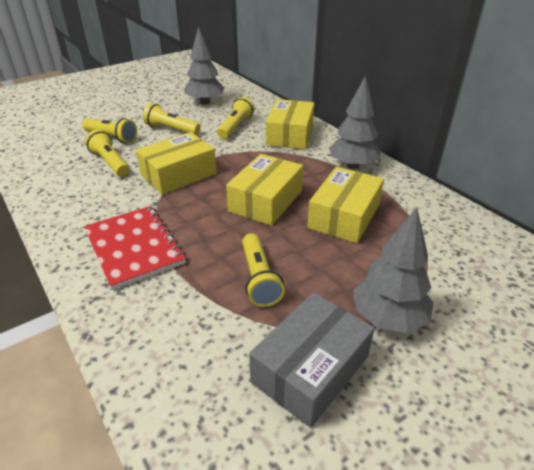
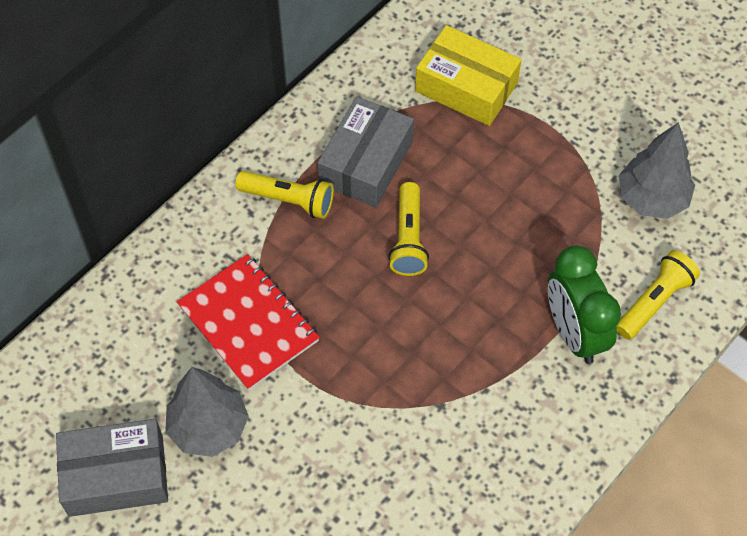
green clock: 0 -> 1
grey box: 1 -> 2
grey tree: 3 -> 2
yellow box: 4 -> 1
yellow flashlight: 5 -> 3

